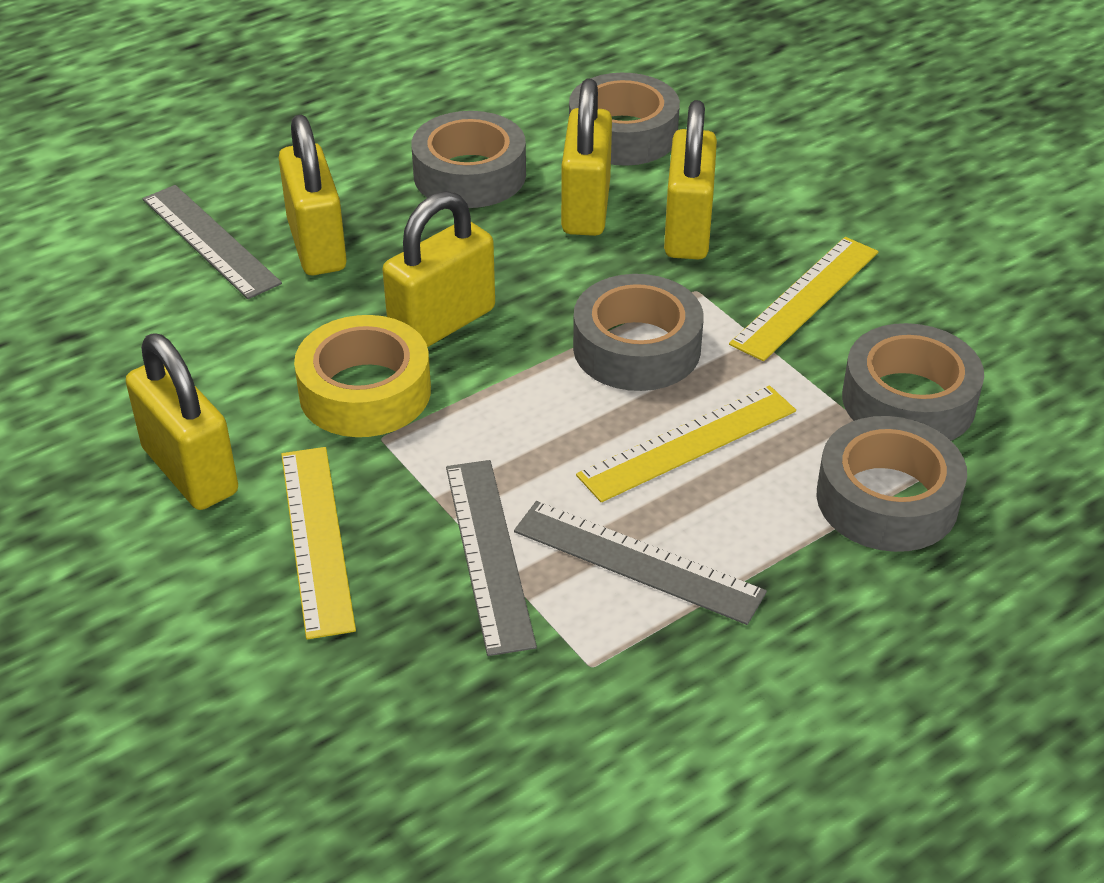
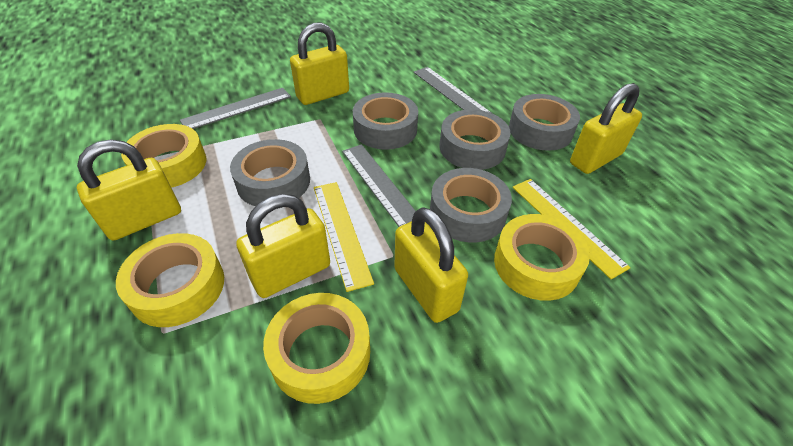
yellow ruler: 3 -> 2
yellow tape: 1 -> 4

